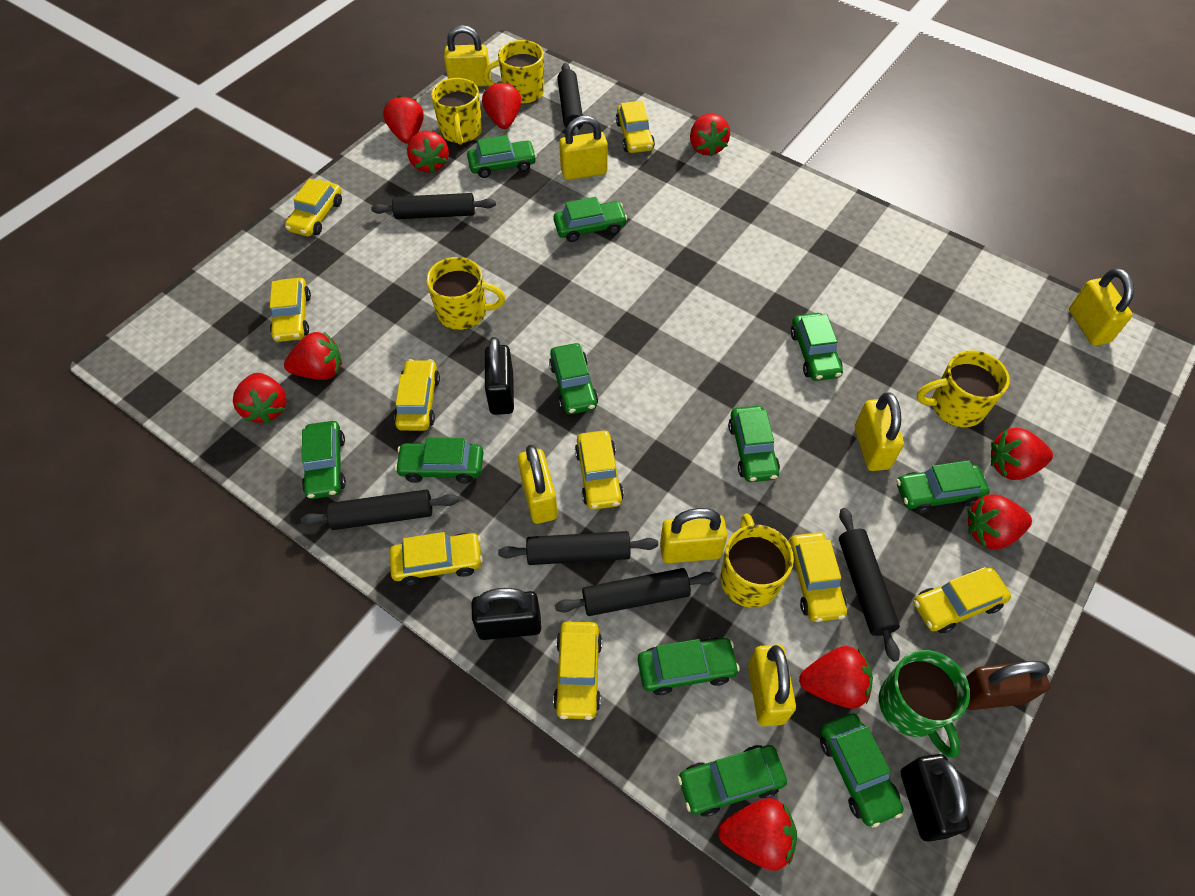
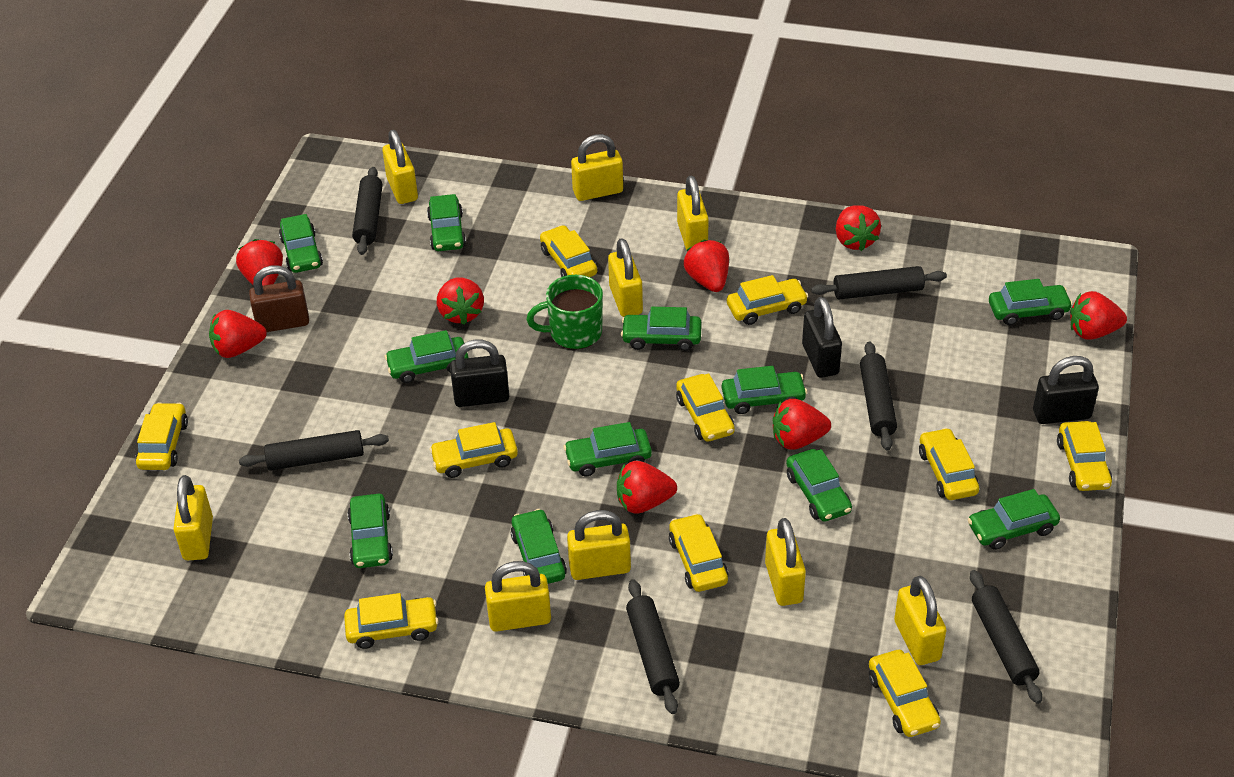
red strawberry: 10 -> 8
yellow car: 9 -> 10
yellow mug: 5 -> 0
yellow padlock: 7 -> 9

